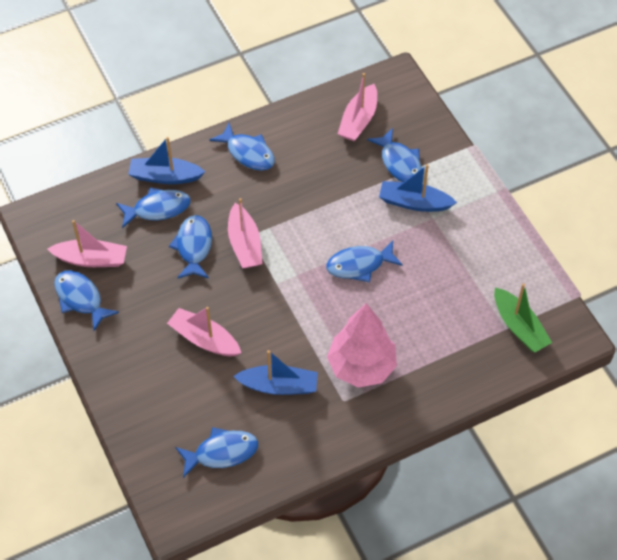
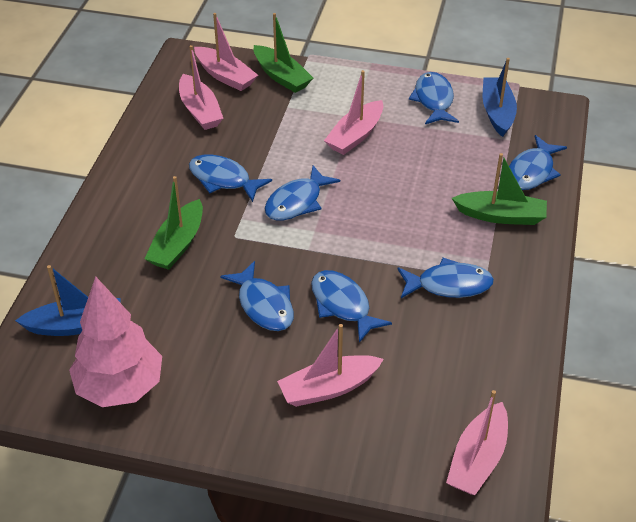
blue boat: 3 -> 2
green boat: 1 -> 3
pink boat: 4 -> 5

